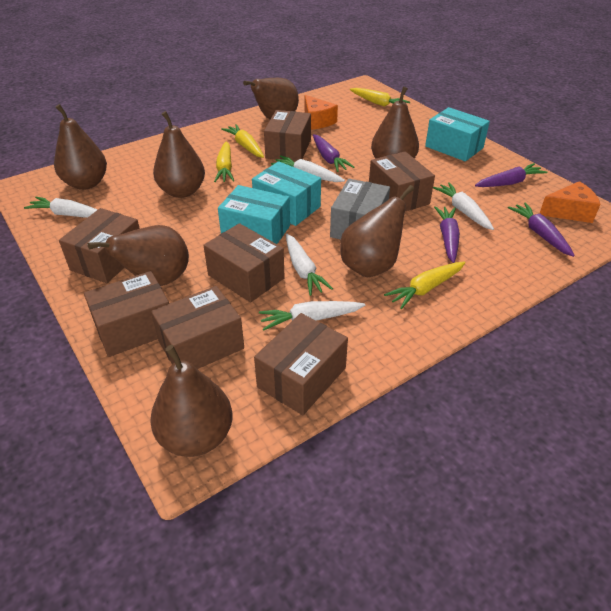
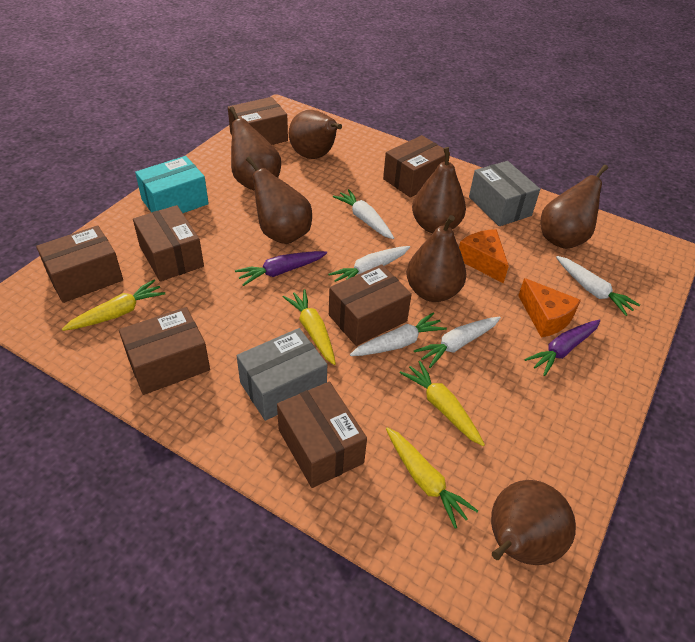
grey box: 1 -> 2
purple carrot: 4 -> 2
turquoise box: 3 -> 1

